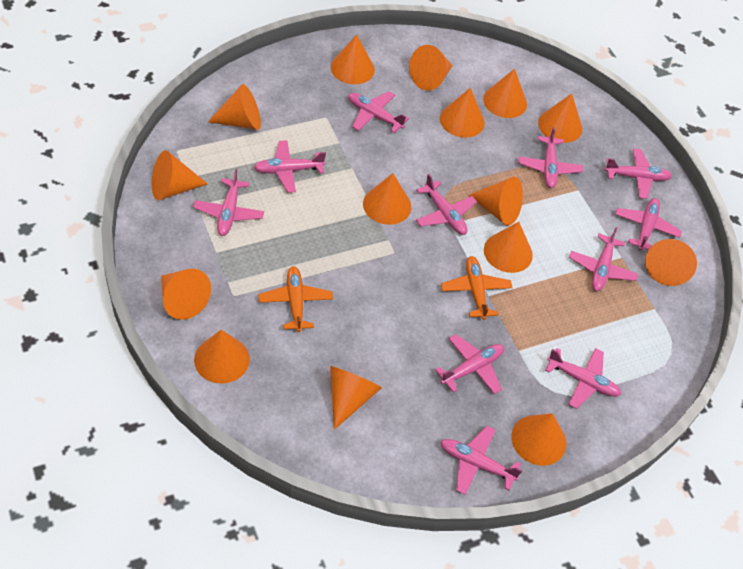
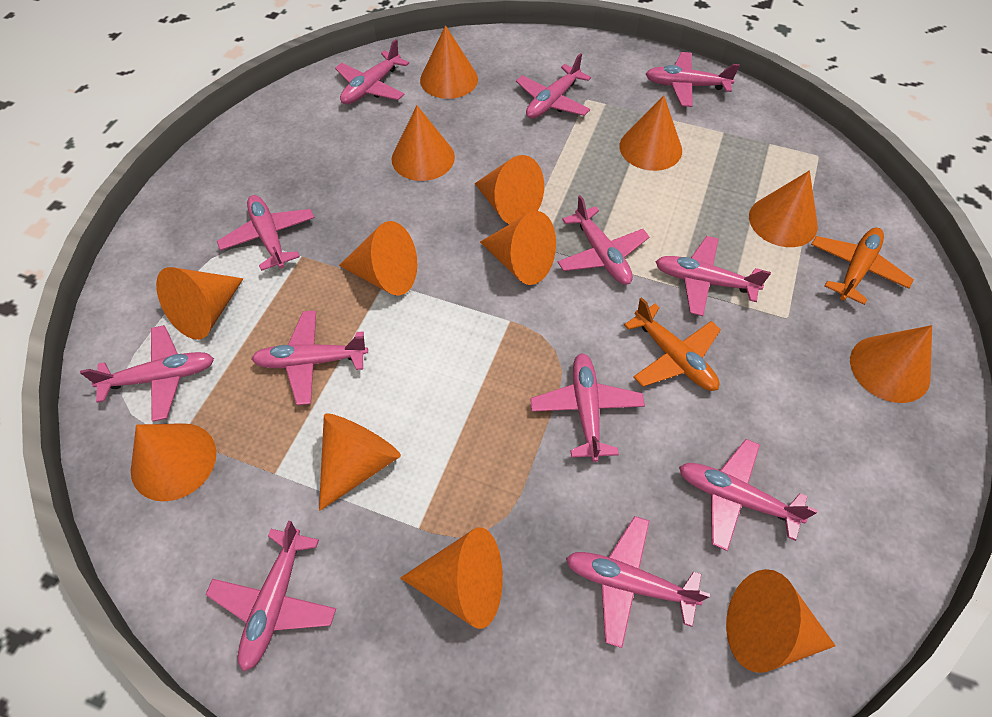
orange cone: 15 -> 13
pink plane: 11 -> 12

